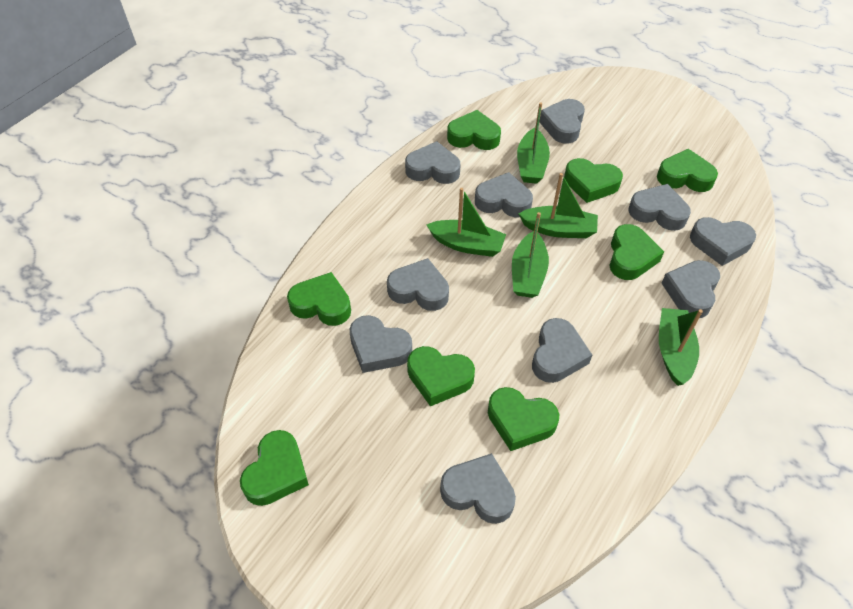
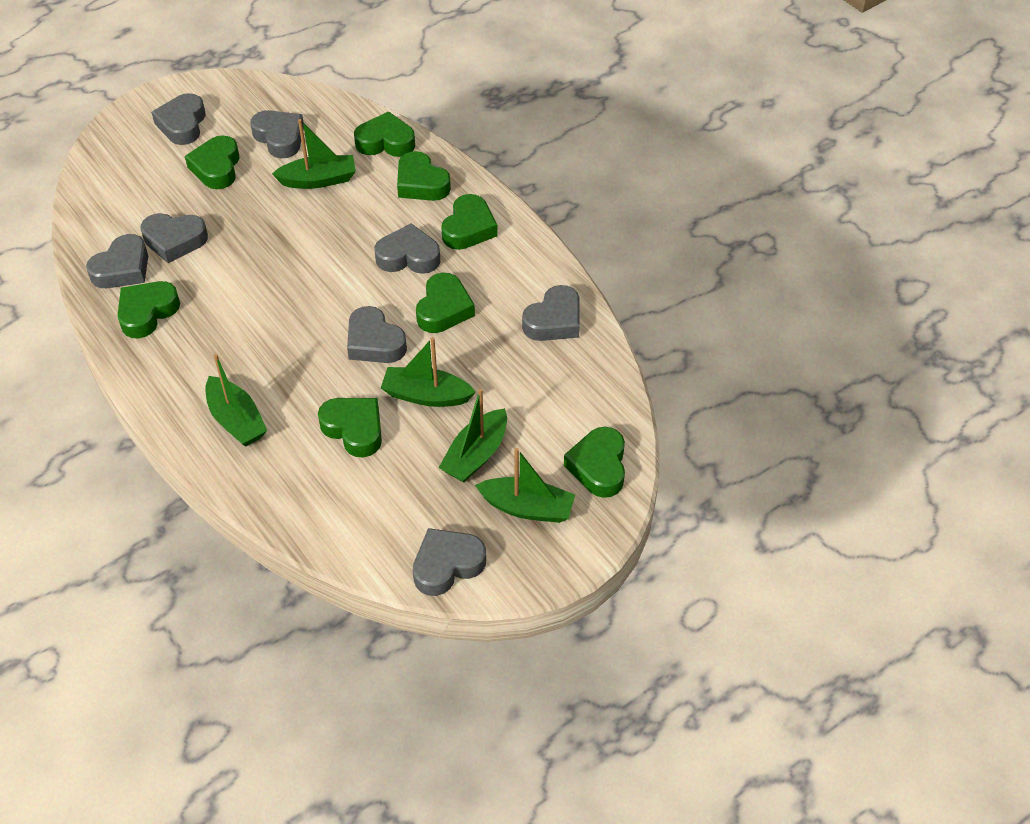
grey heart: 10 -> 8

